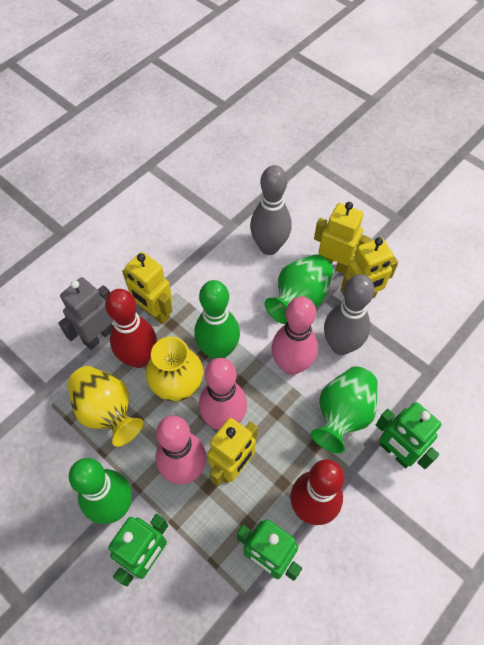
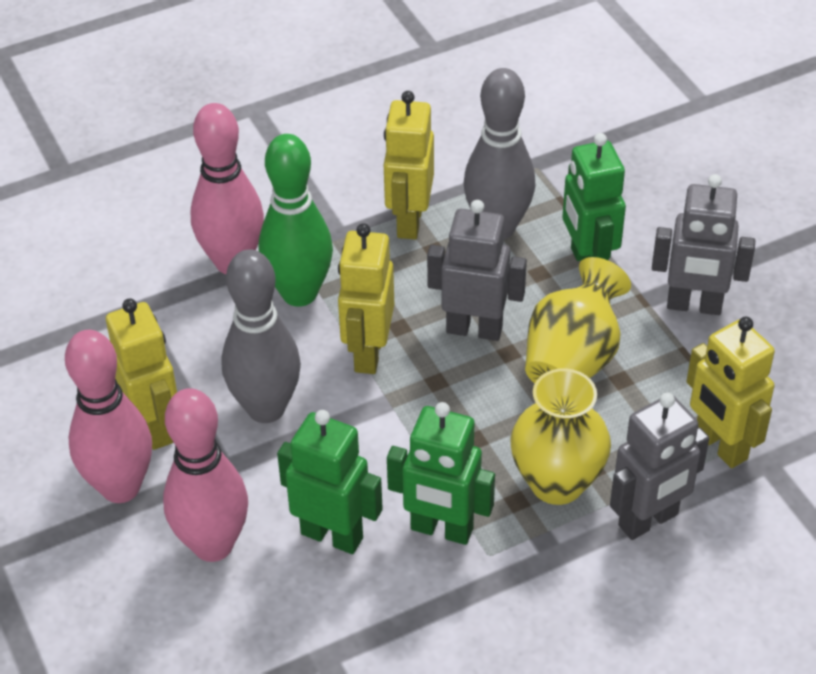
green bowling pin: 2 -> 1
green vase: 2 -> 0
grey robot: 1 -> 3
red bowling pin: 2 -> 0

